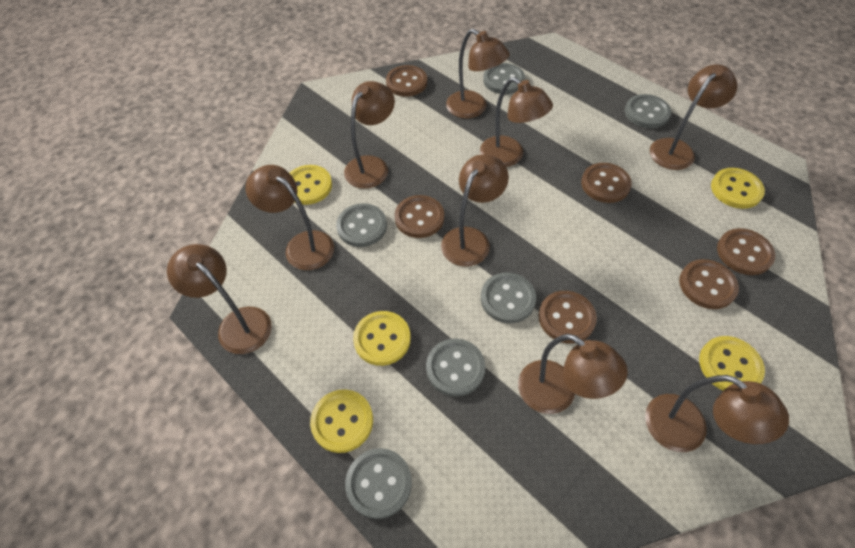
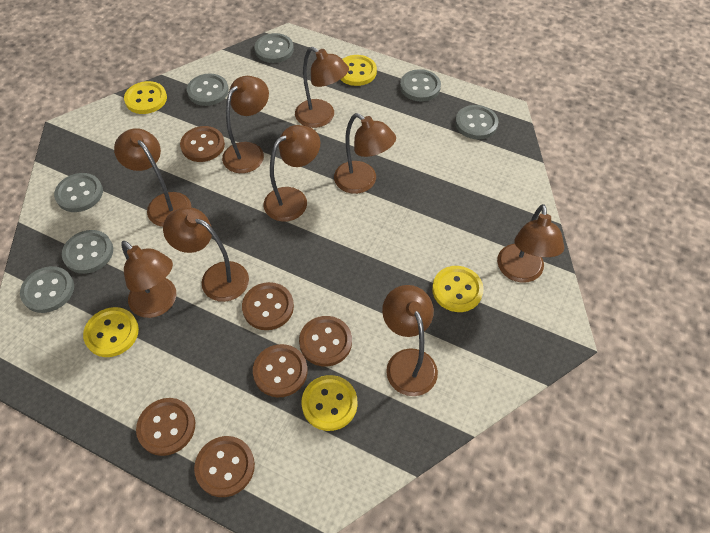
grey button: 6 -> 7

